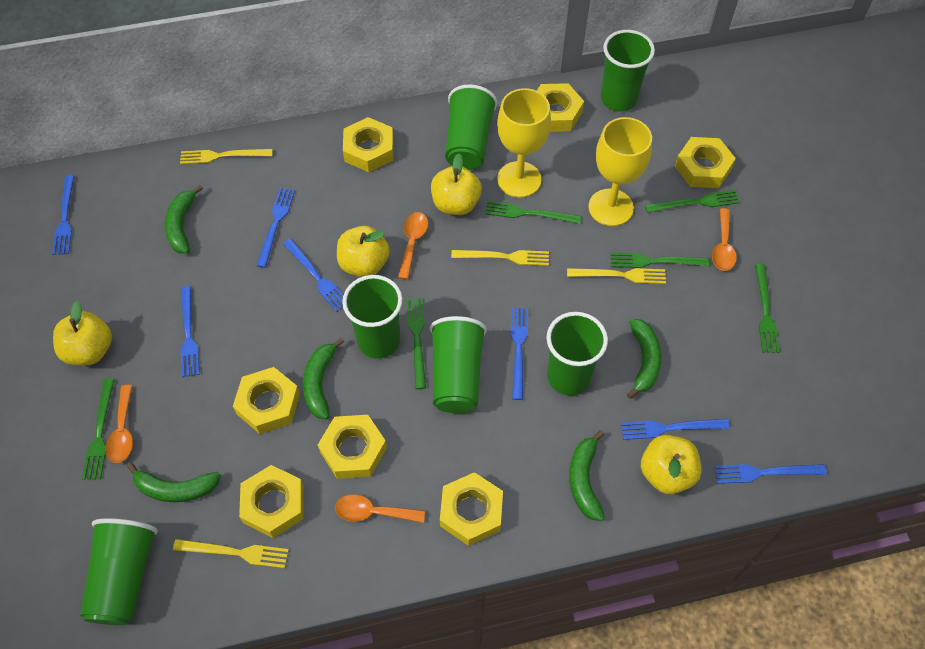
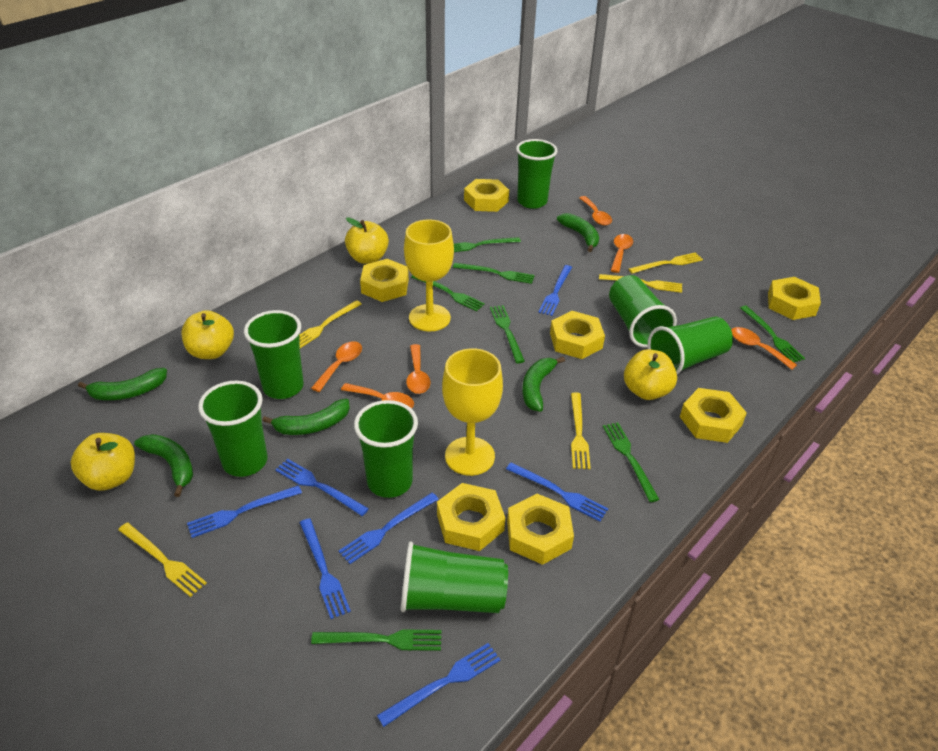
green cup: 6 -> 7
green fork: 6 -> 7
orange spoon: 4 -> 6
yellow fork: 4 -> 5

